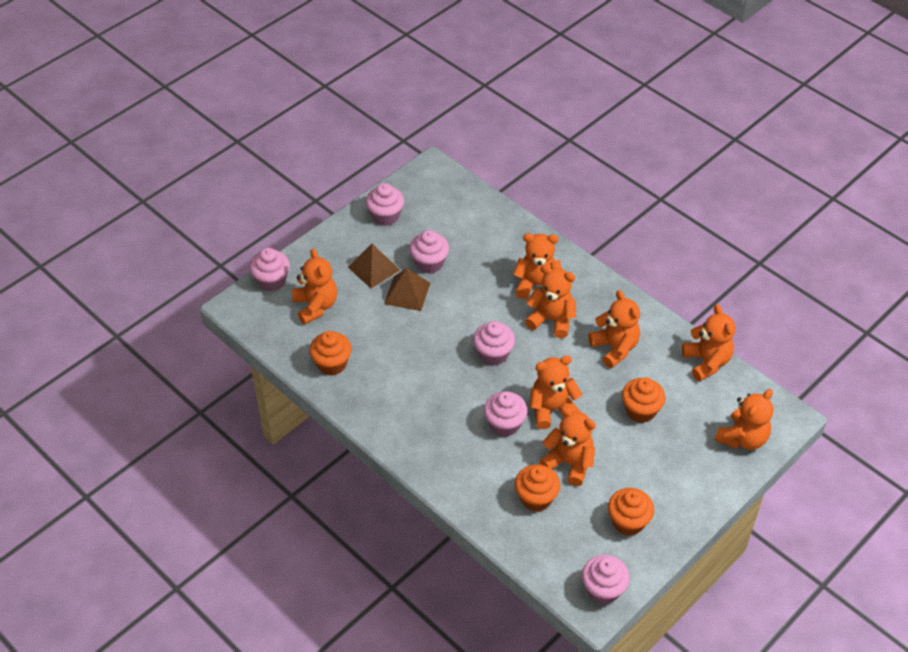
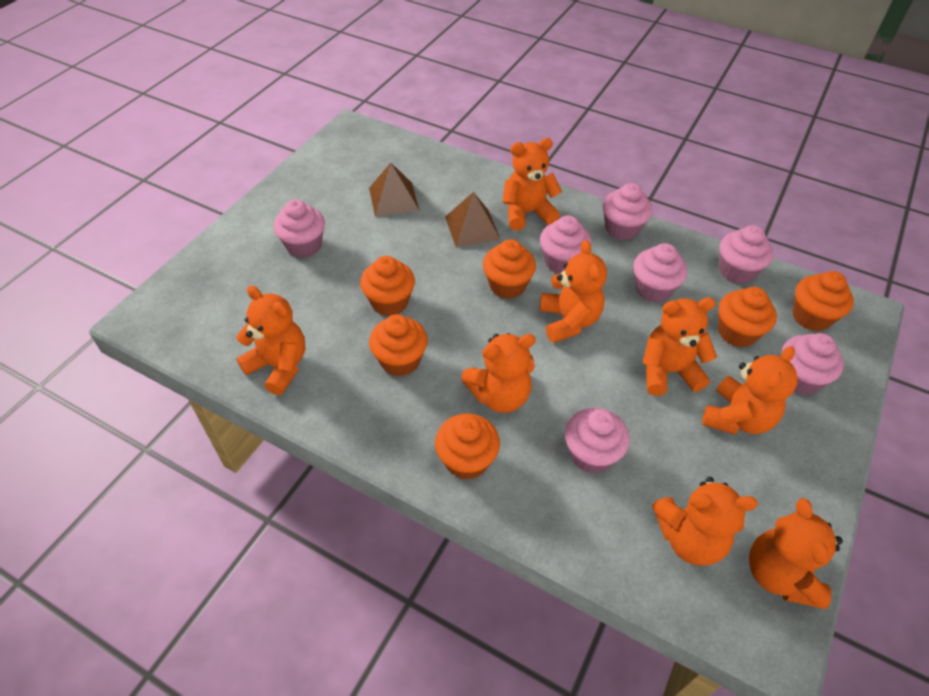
orange cupcake: 4 -> 6
pink cupcake: 6 -> 7

